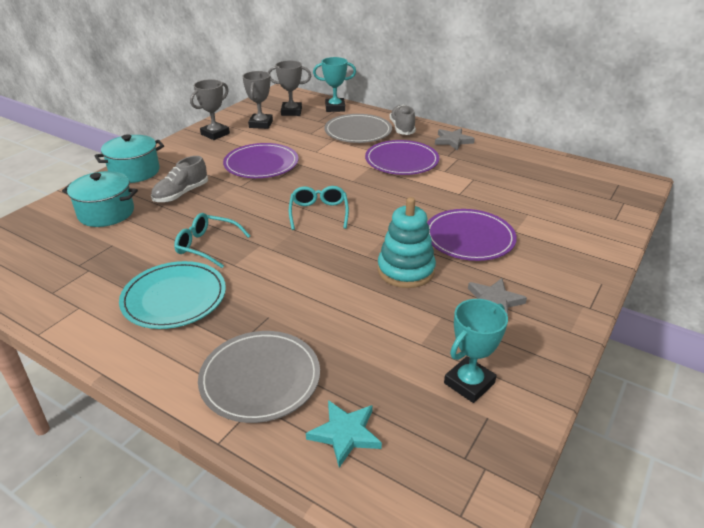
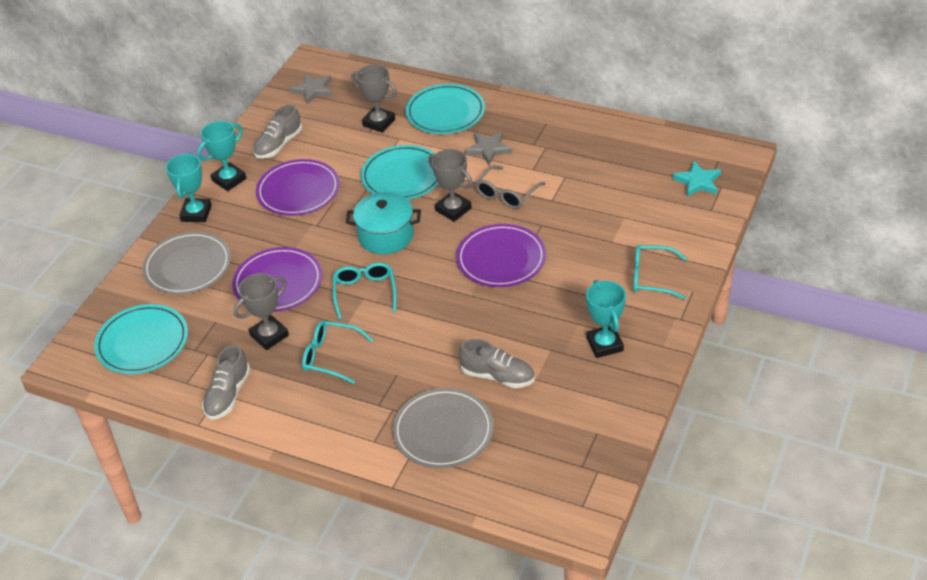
grey glasses: 0 -> 1
grey shoe: 2 -> 3
turquoise glasses: 2 -> 3
turquoise plate: 1 -> 3
turquoise pot: 2 -> 1
turquoise stacking toy: 1 -> 0
turquoise trophy: 2 -> 3

